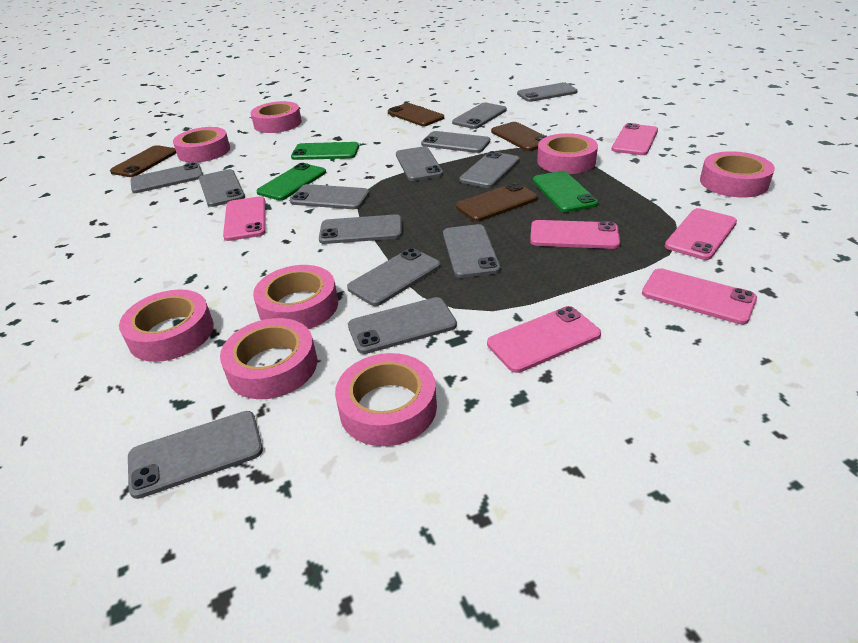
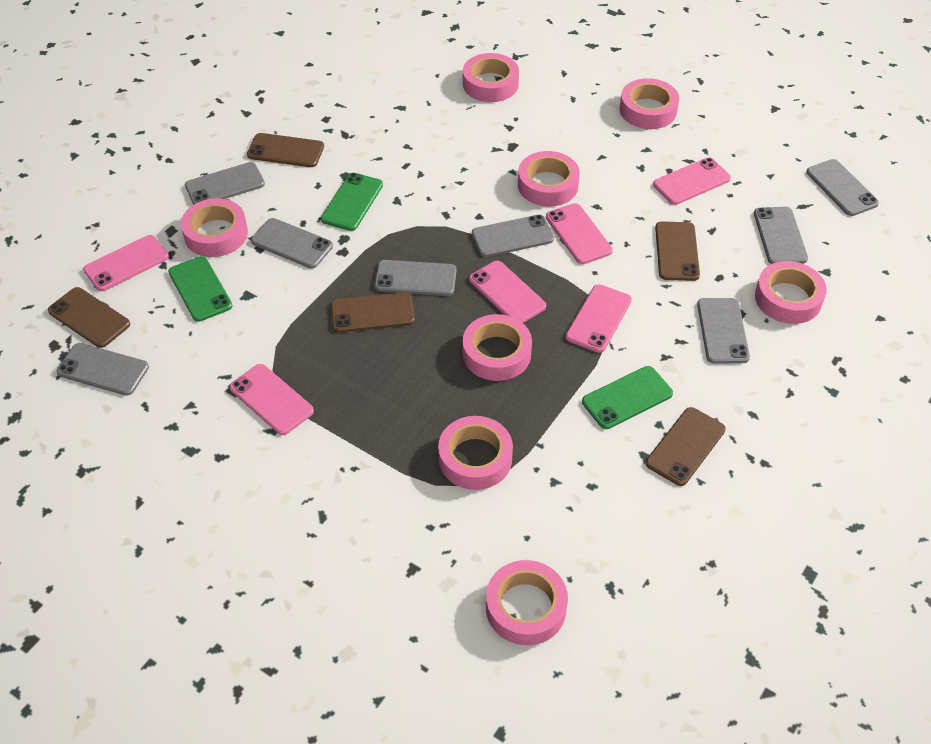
brown phone: 4 -> 5
grey phone: 13 -> 8

